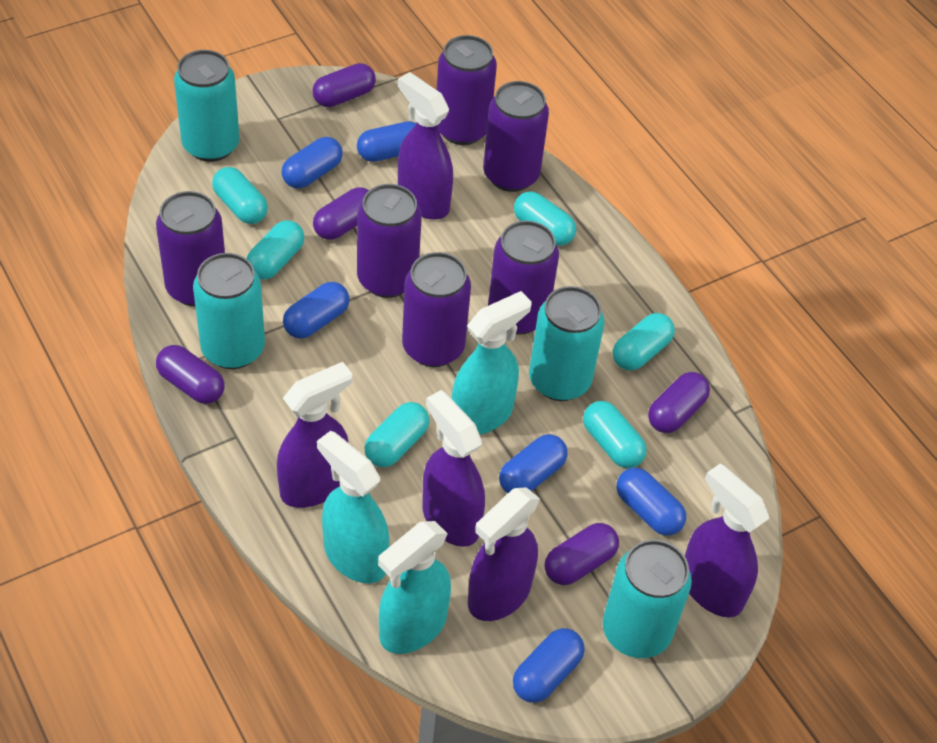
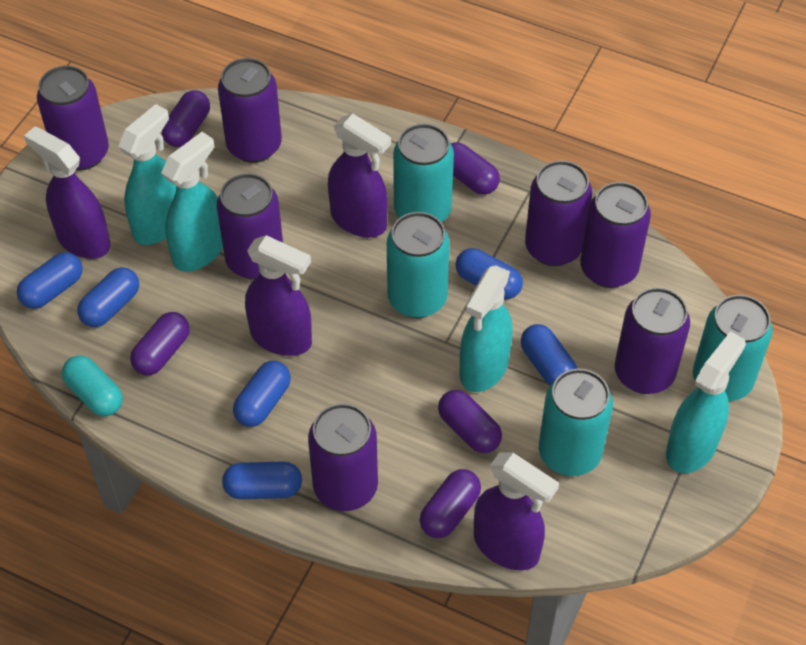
purple can: 6 -> 7
purple spray bottle: 5 -> 4
turquoise capsule: 6 -> 1
turquoise spray bottle: 3 -> 4

